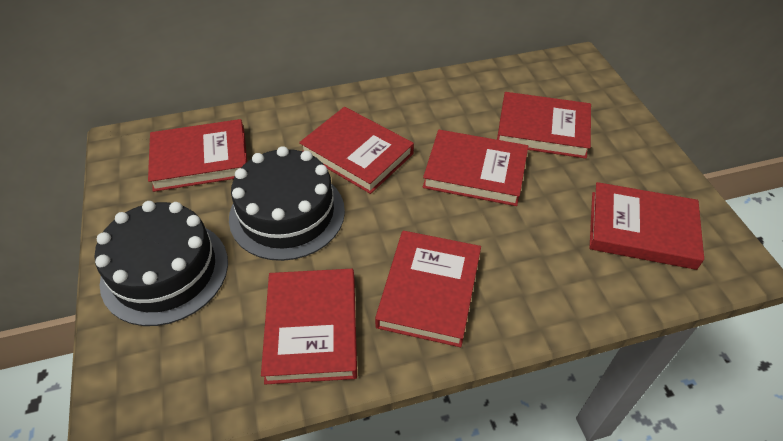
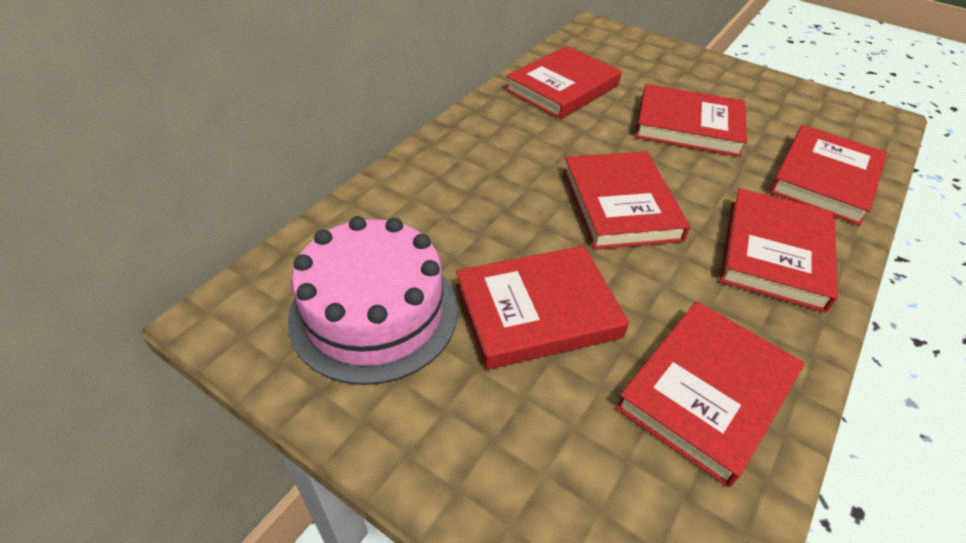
black cake: 2 -> 0
pink cake: 0 -> 1

